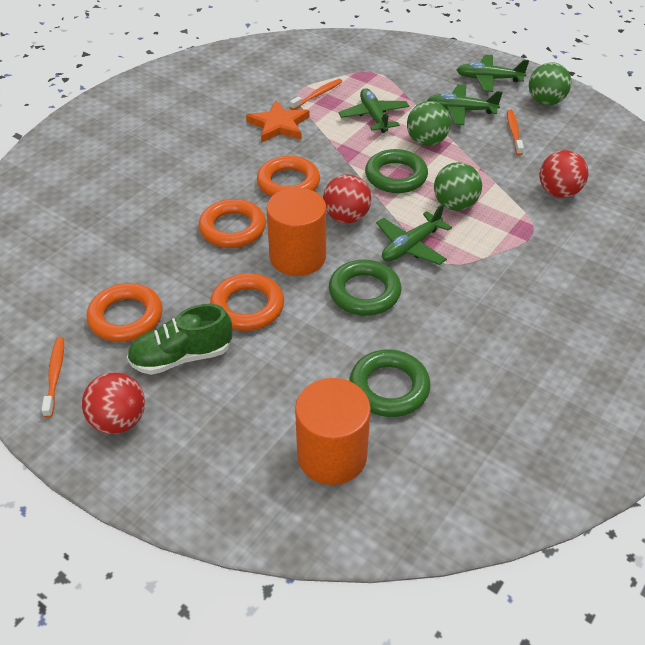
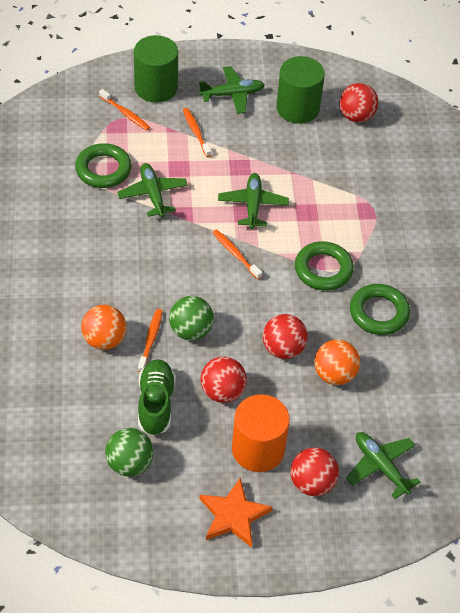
green ball: 3 -> 2
green cylinder: 0 -> 2
orange ball: 0 -> 2
orange cylinder: 2 -> 1
orange ring: 4 -> 0
orange toothbrush: 3 -> 4
red ball: 3 -> 4

